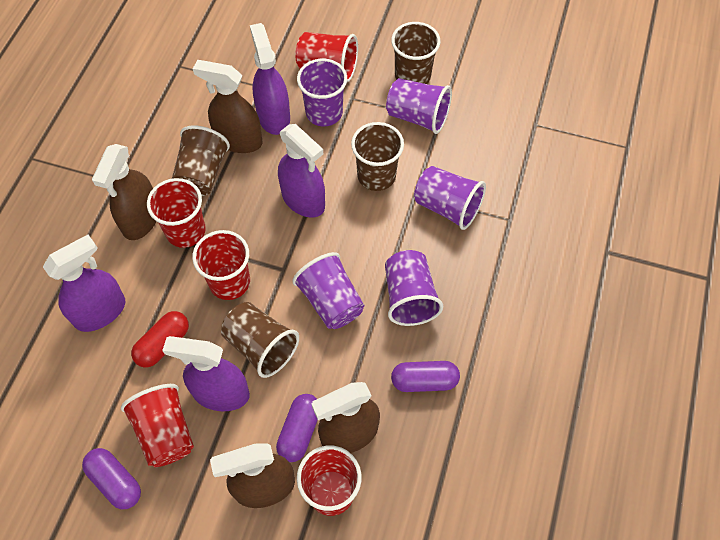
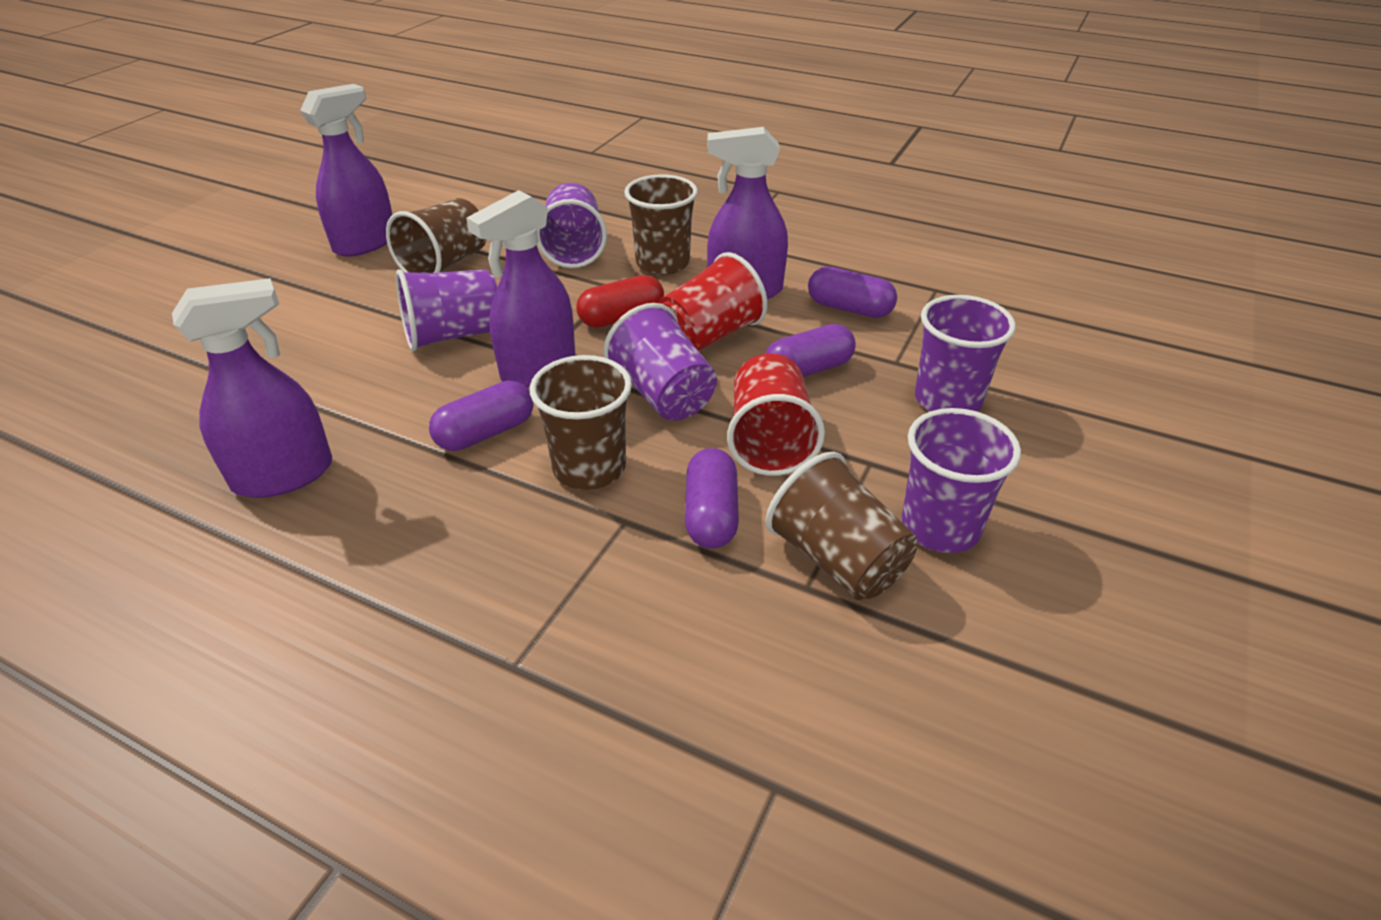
brown spray bottle: 4 -> 0
purple capsule: 3 -> 4
red cup: 5 -> 2

